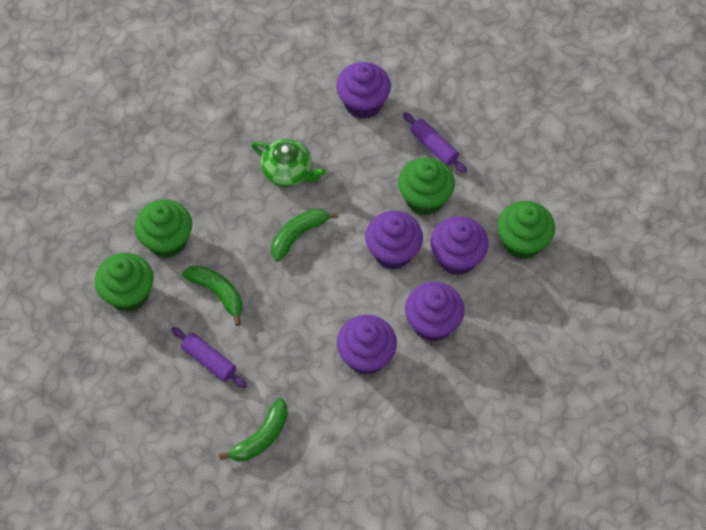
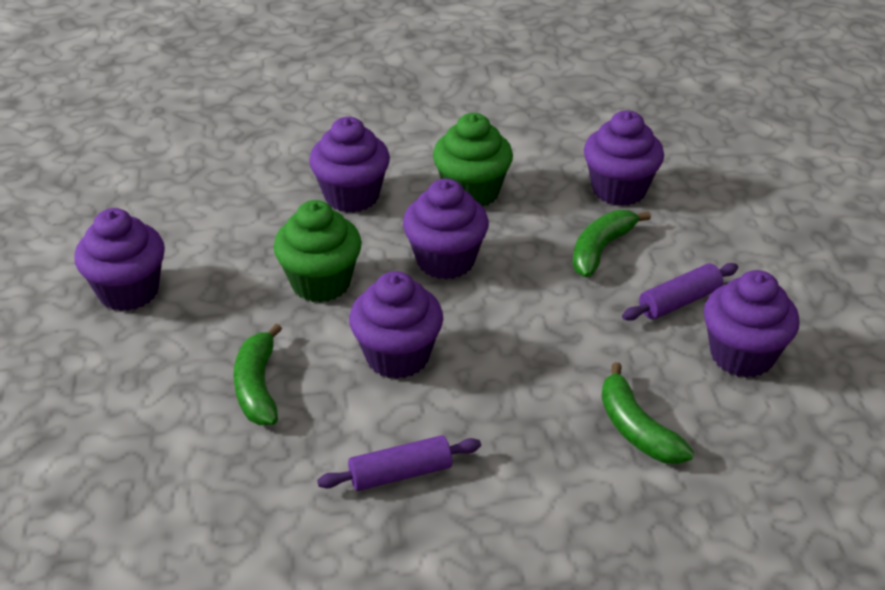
green cupcake: 4 -> 2
green teapot: 1 -> 0
purple cupcake: 5 -> 6

